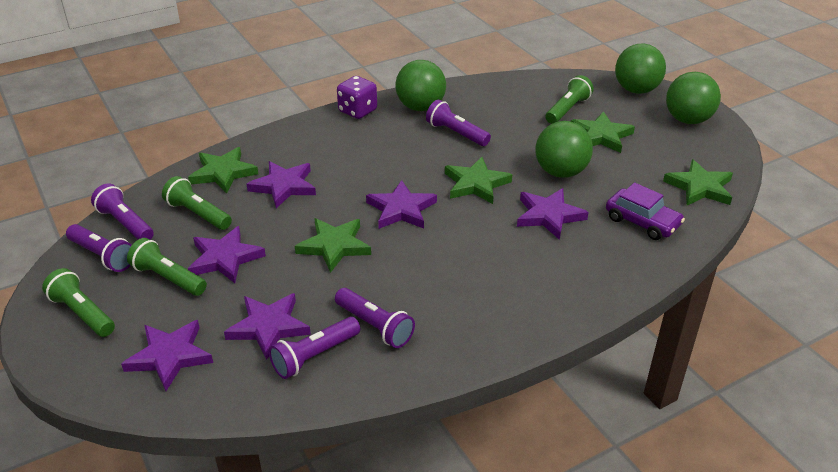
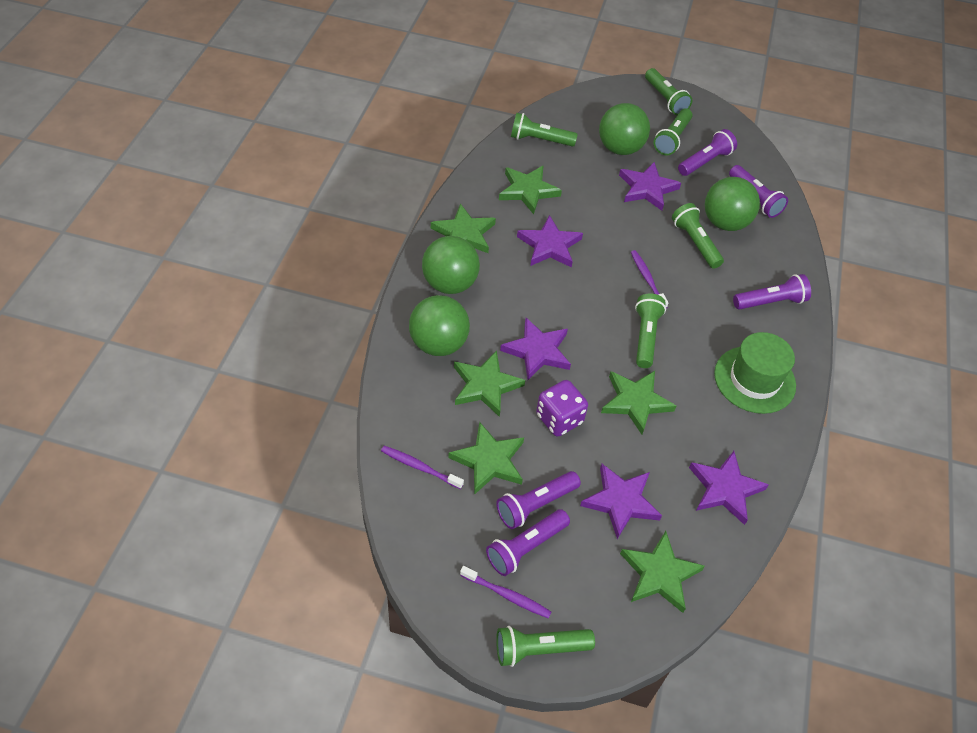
green flashlight: 4 -> 6
green hat: 0 -> 1
green star: 5 -> 6
purple car: 1 -> 0
purple star: 6 -> 5
purple toothbrush: 0 -> 3

